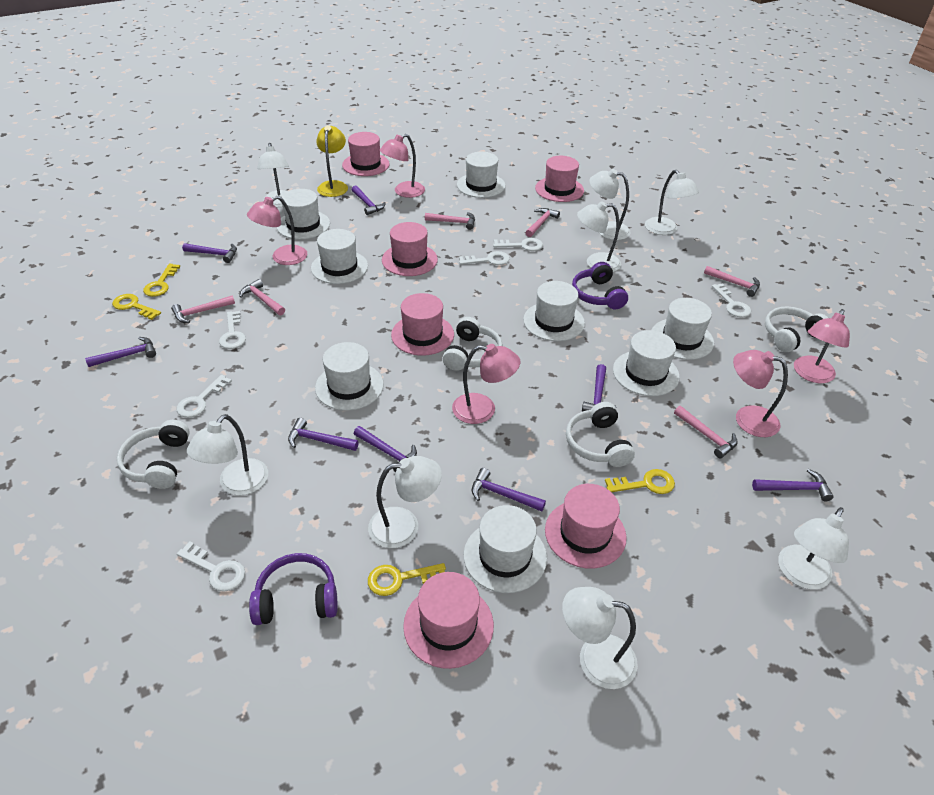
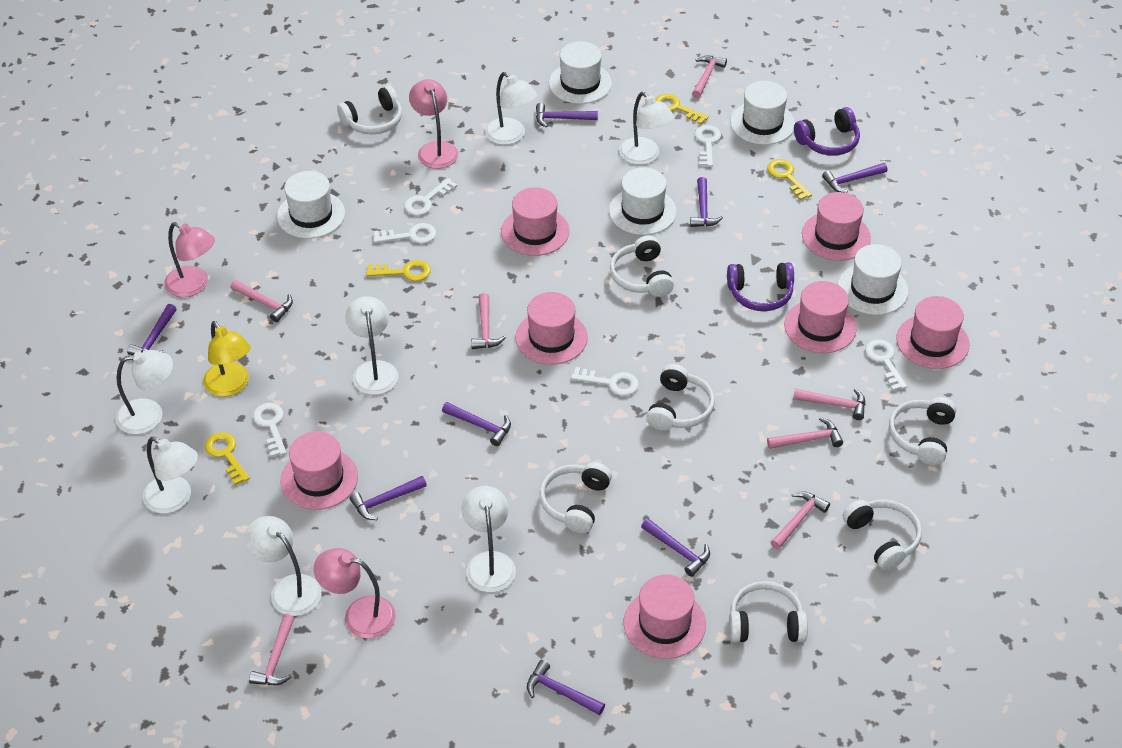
pink hammer: 6 -> 7
pink hat: 6 -> 7
pink lamp: 5 -> 3
white hat: 8 -> 5
white headphones: 4 -> 7
white lamp: 8 -> 7

